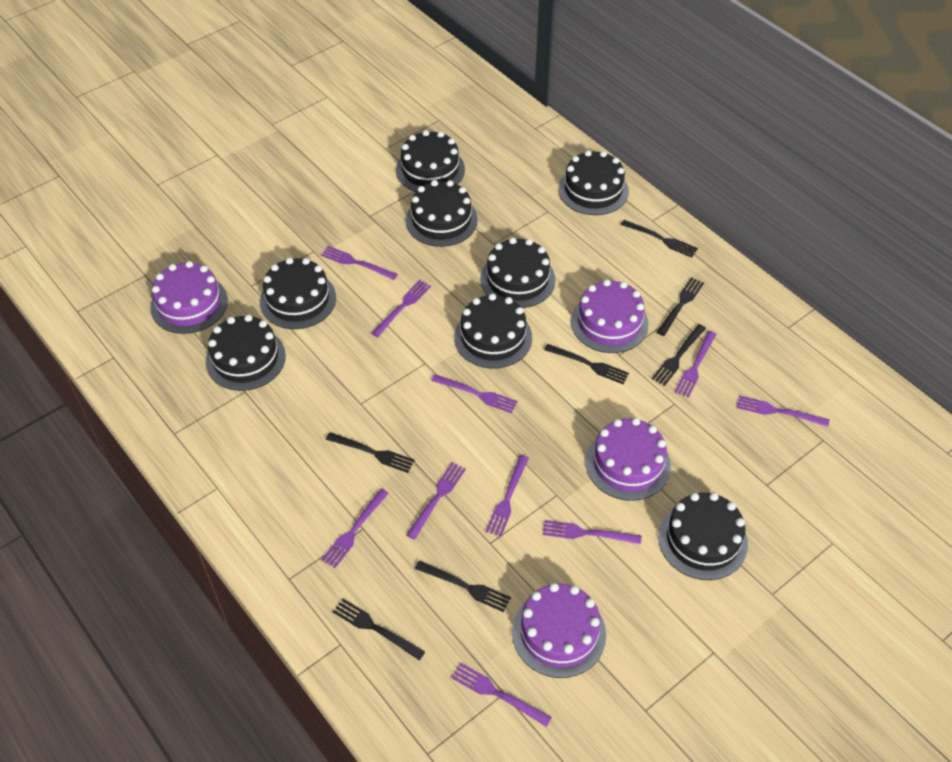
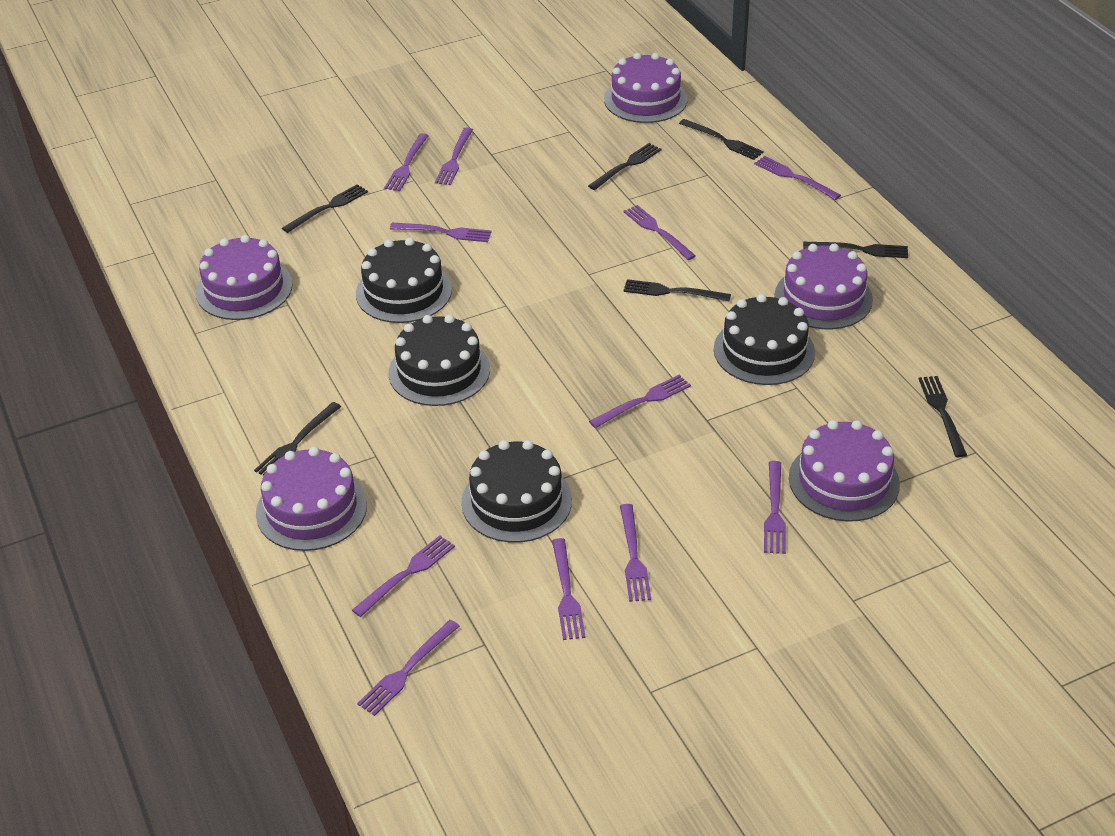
black cake: 8 -> 4
purple cake: 4 -> 5
purple fork: 10 -> 11

